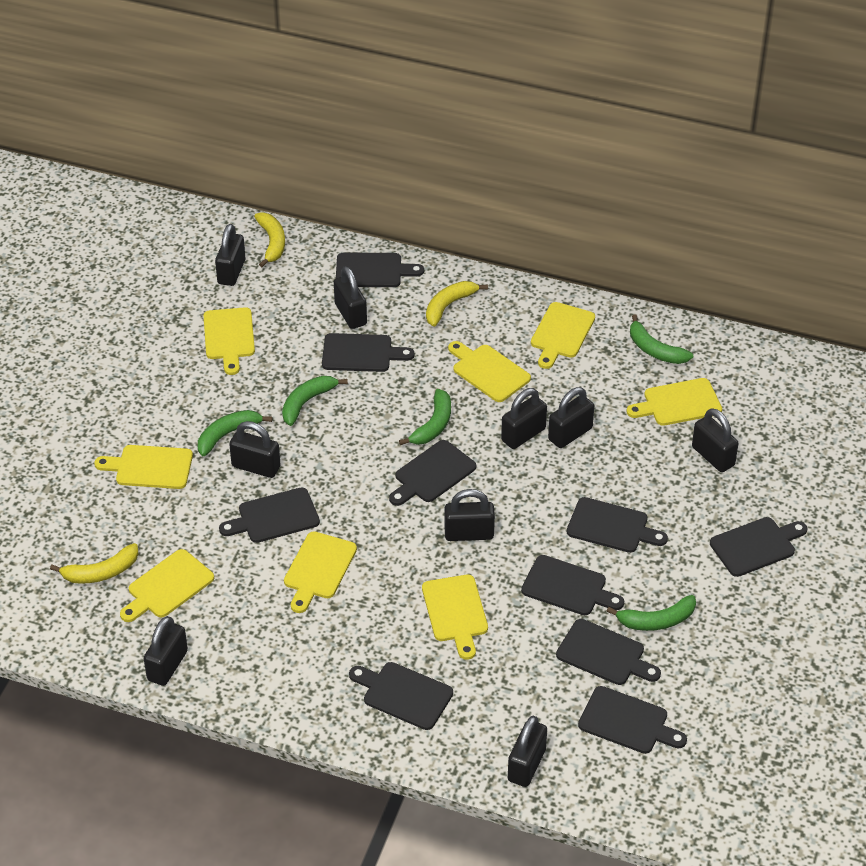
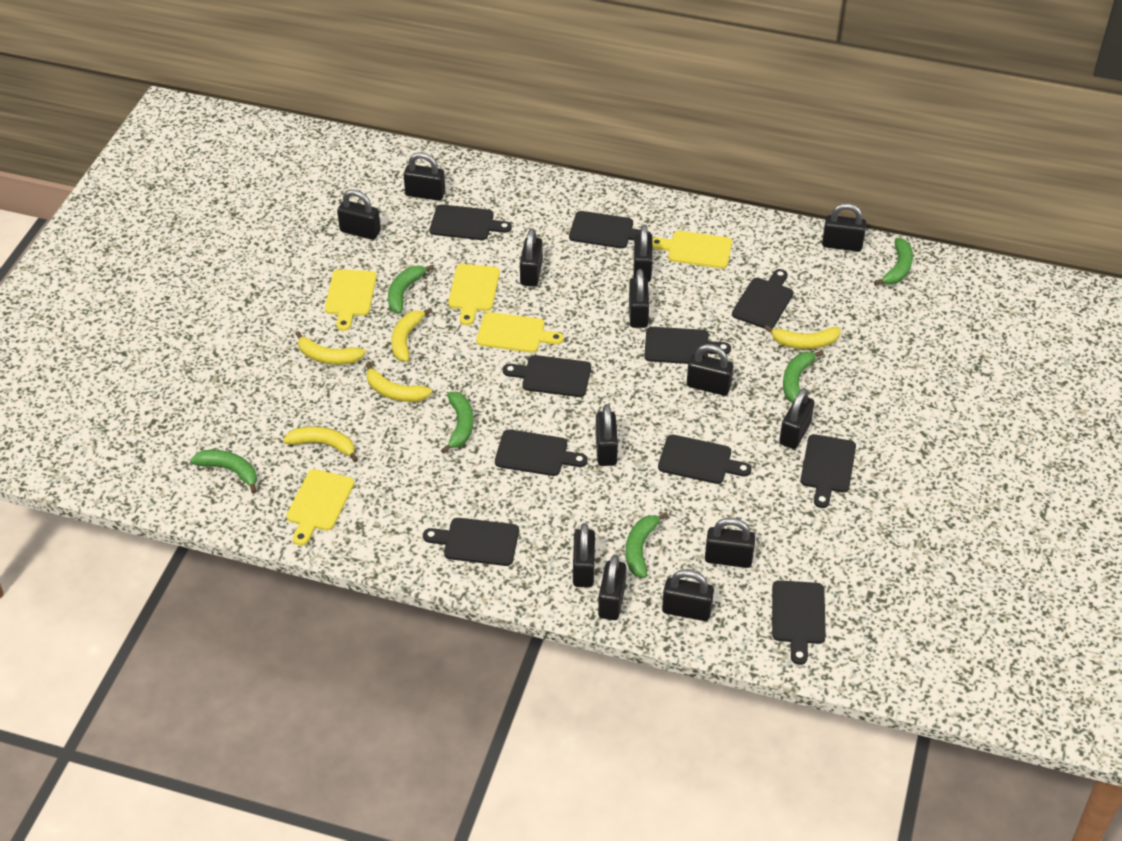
black padlock: 9 -> 13
green banana: 5 -> 6
yellow banana: 3 -> 5
yellow cutting board: 8 -> 5

